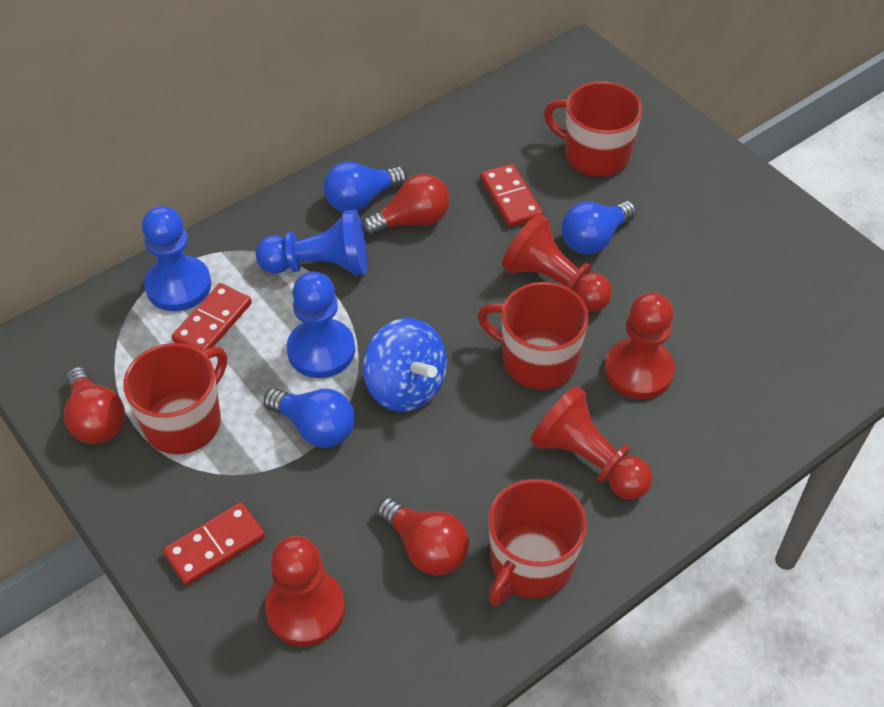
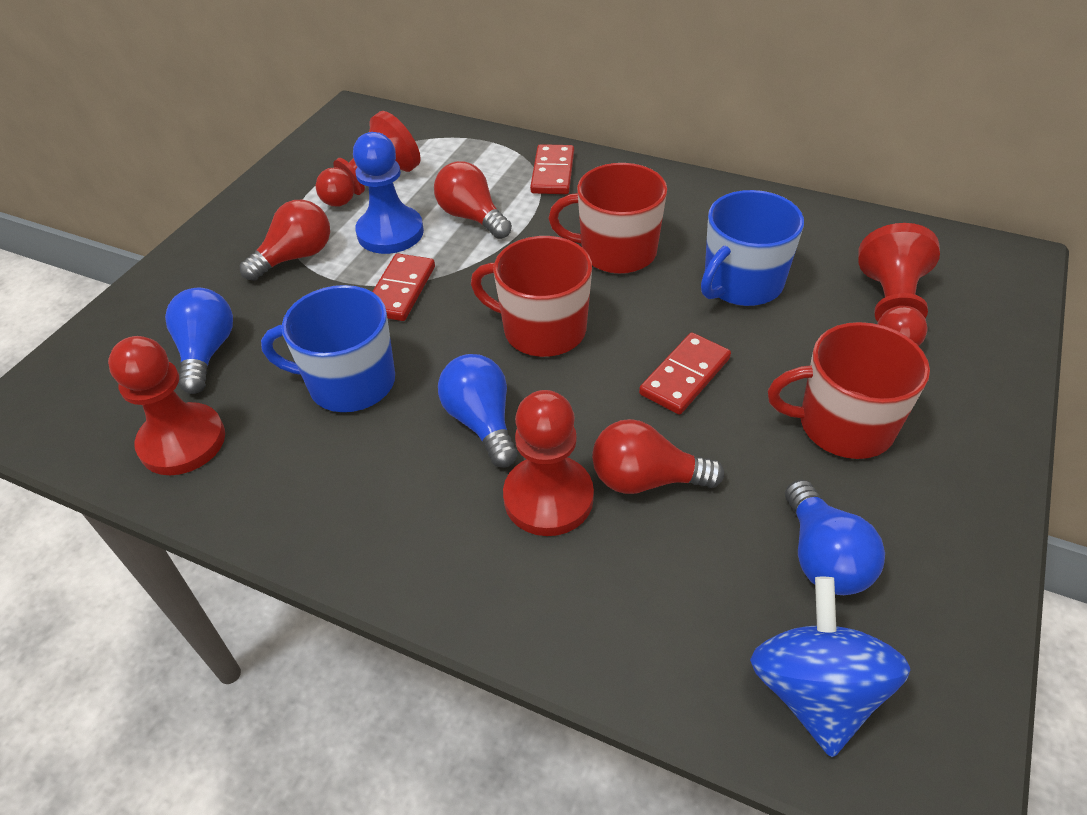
blue mug: 0 -> 2
blue pawn: 3 -> 1
red mug: 4 -> 3

